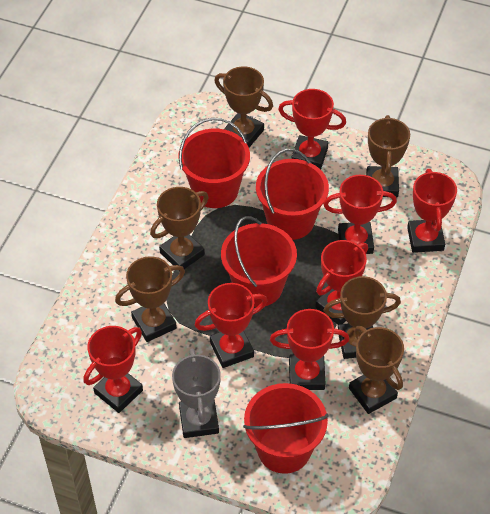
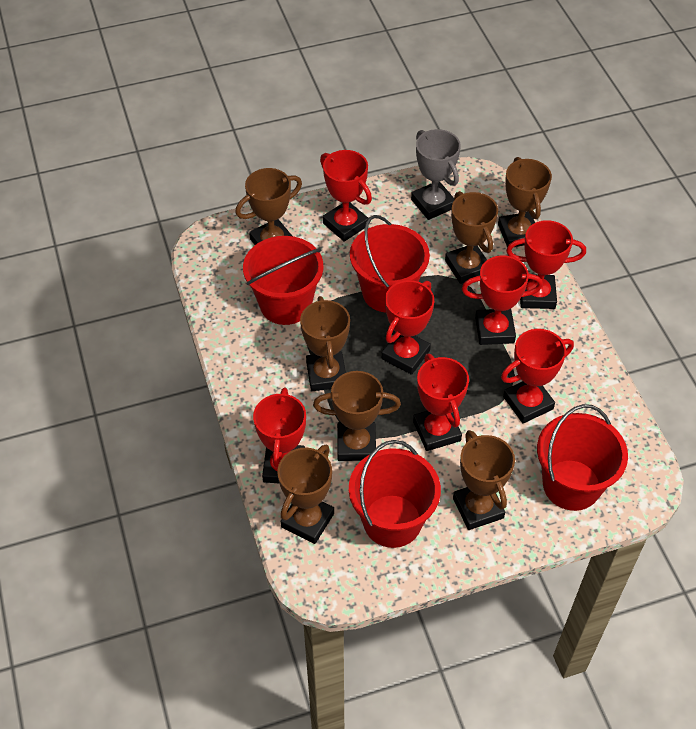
brown trophy: 6 -> 7

